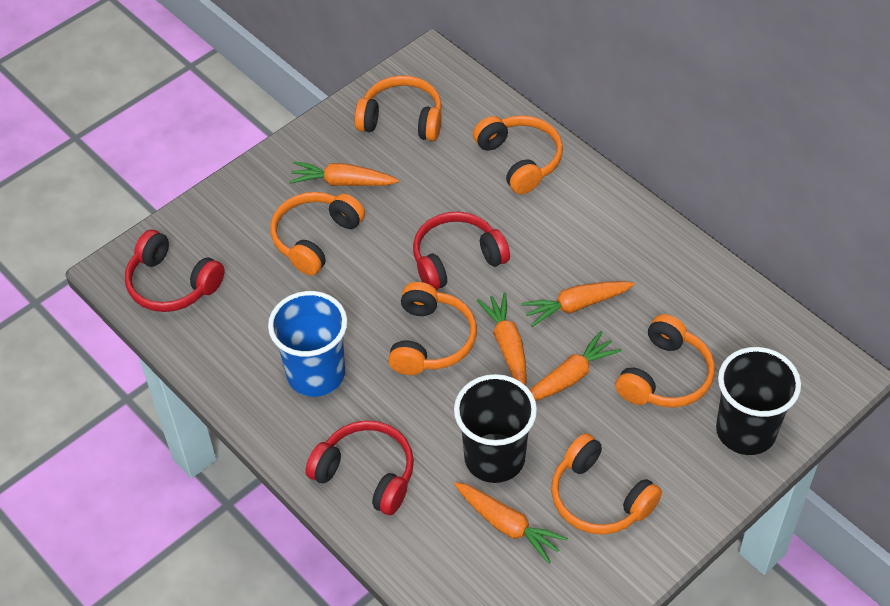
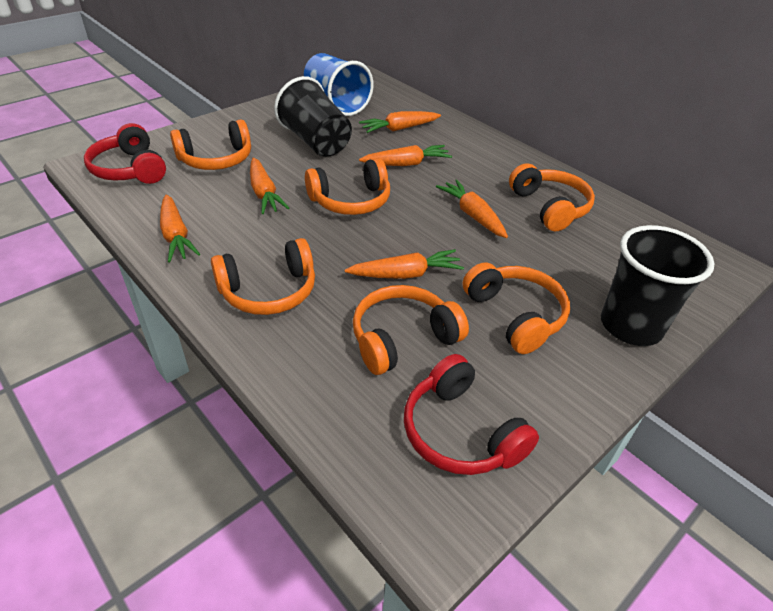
orange carrot: 5 -> 6
red headphones: 3 -> 2

